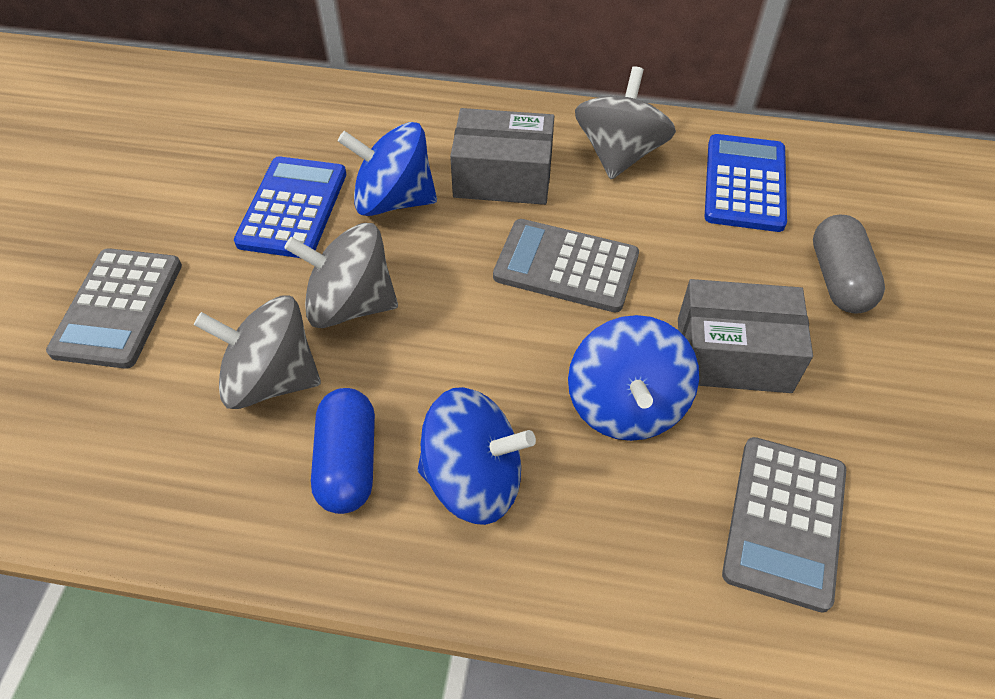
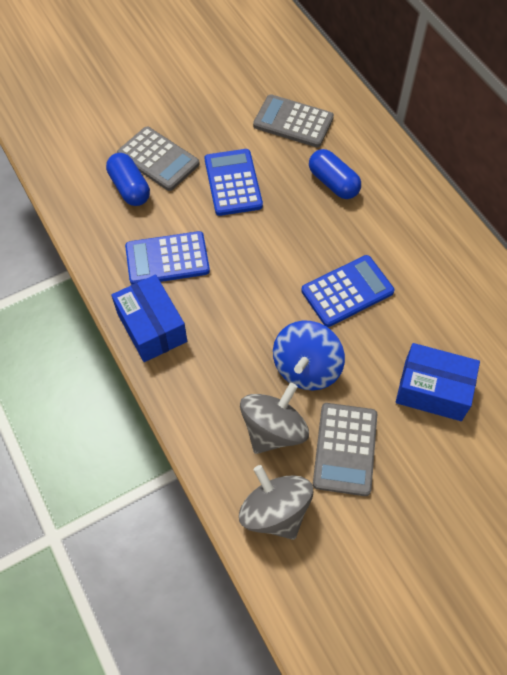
blue box: 0 -> 2
blue calculator: 2 -> 3
blue capsule: 1 -> 2
blue spinning top: 3 -> 1
grey box: 2 -> 0
grey capsule: 1 -> 0
grey spinning top: 3 -> 2

